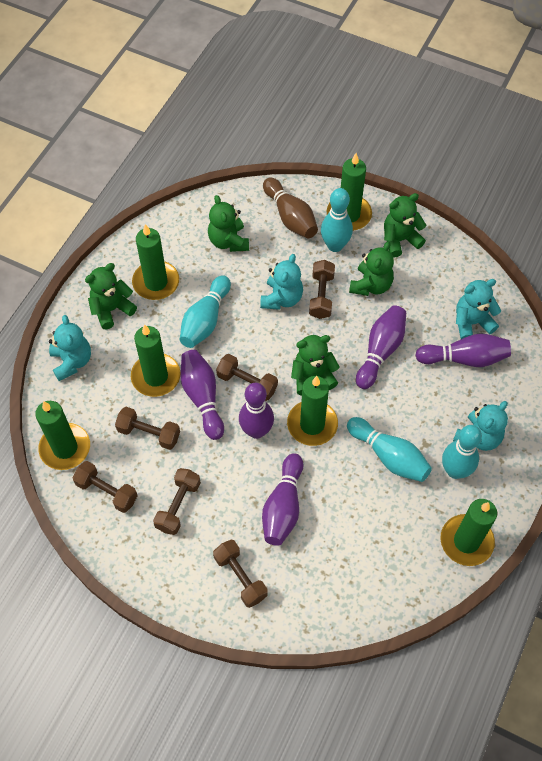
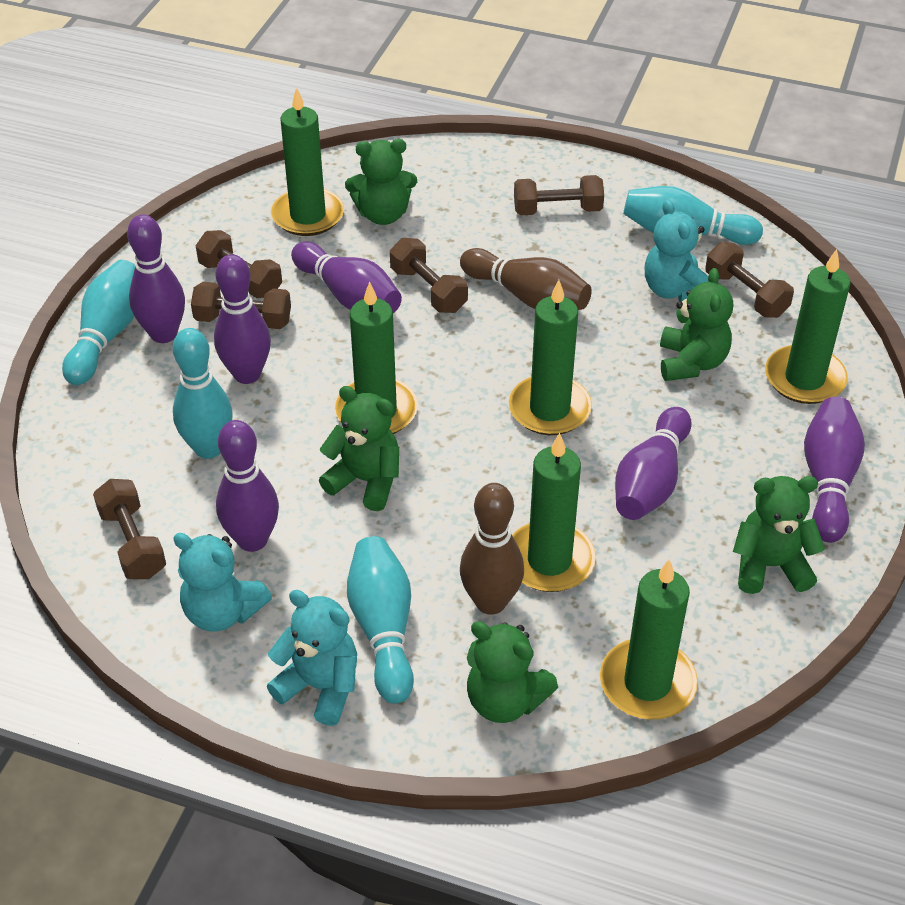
brown bowling pin: 1 -> 2
purple bowling pin: 5 -> 6
turquoise teddy bear: 4 -> 3

